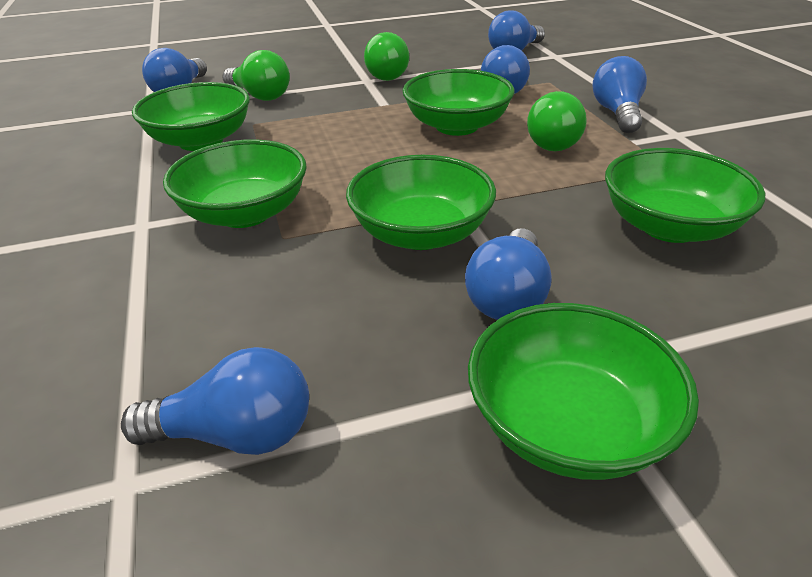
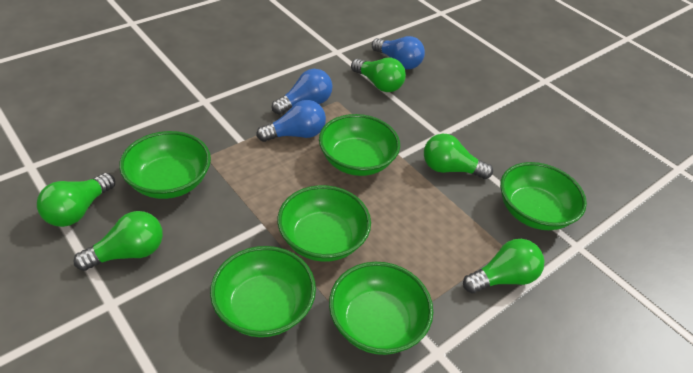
blue light bulb: 6 -> 3
green light bulb: 3 -> 5

